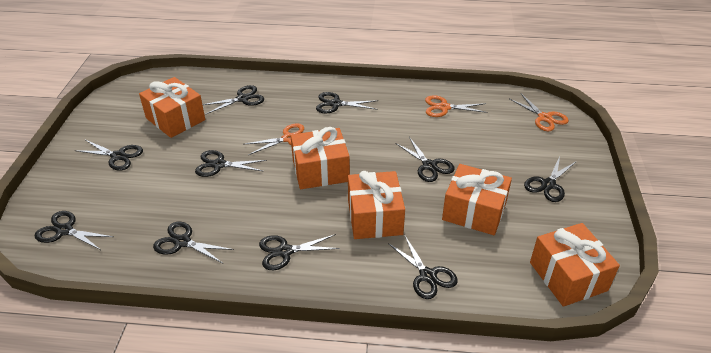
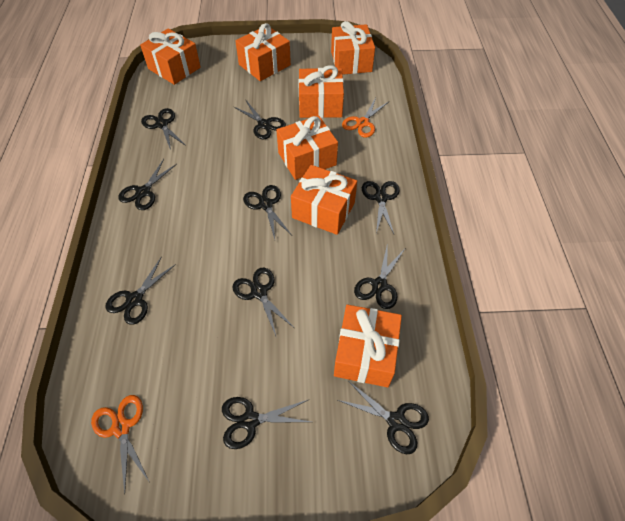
orange gift: 5 -> 7
orange scissors: 3 -> 2

